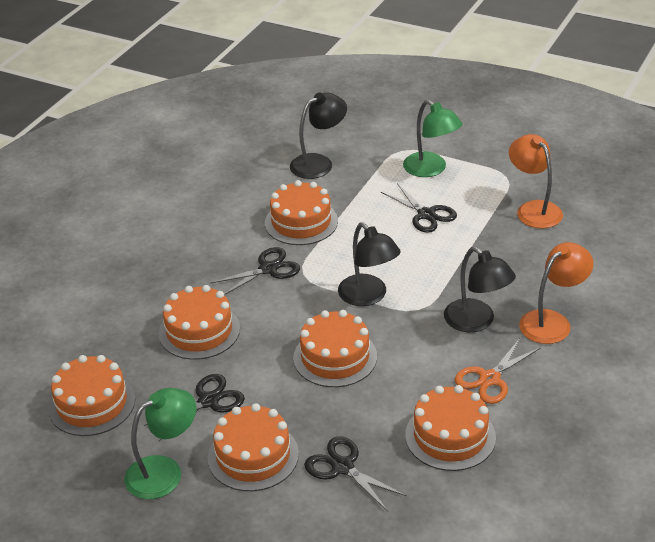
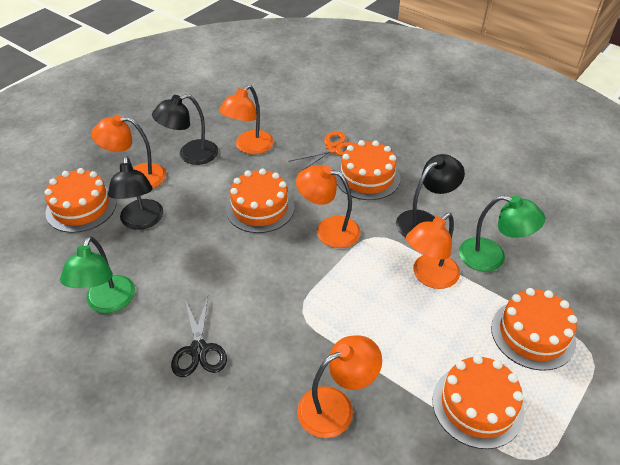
black scissors: 4 -> 1
orange cake: 6 -> 5
orange lamp: 2 -> 5

